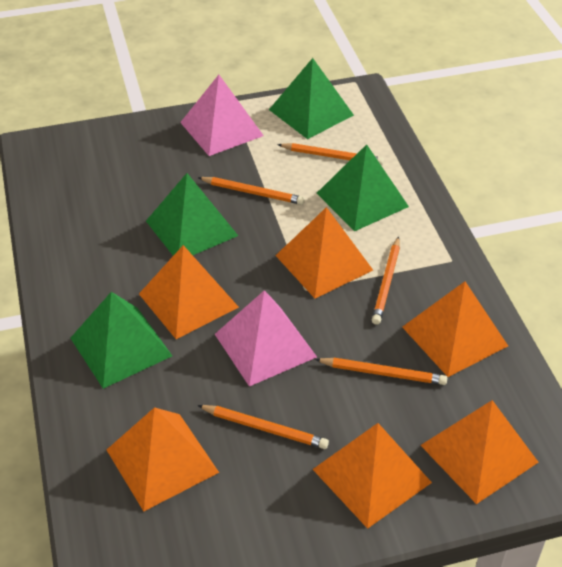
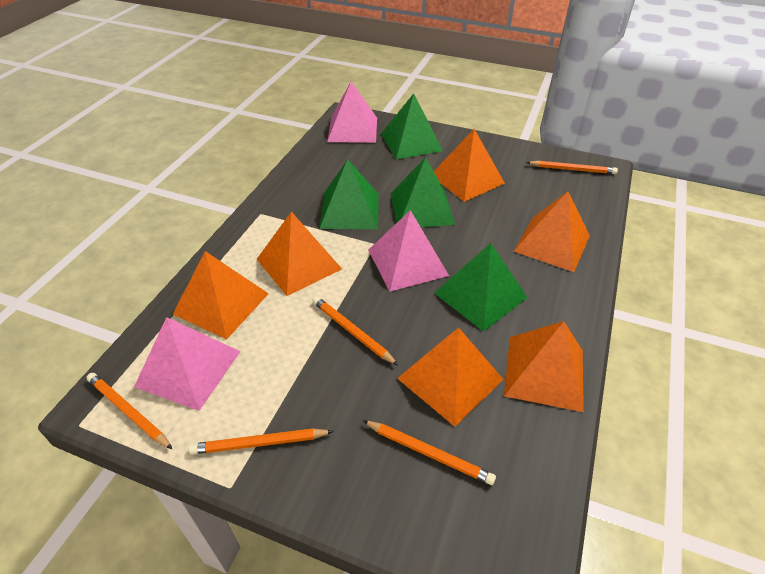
pink pyramid: 2 -> 3

